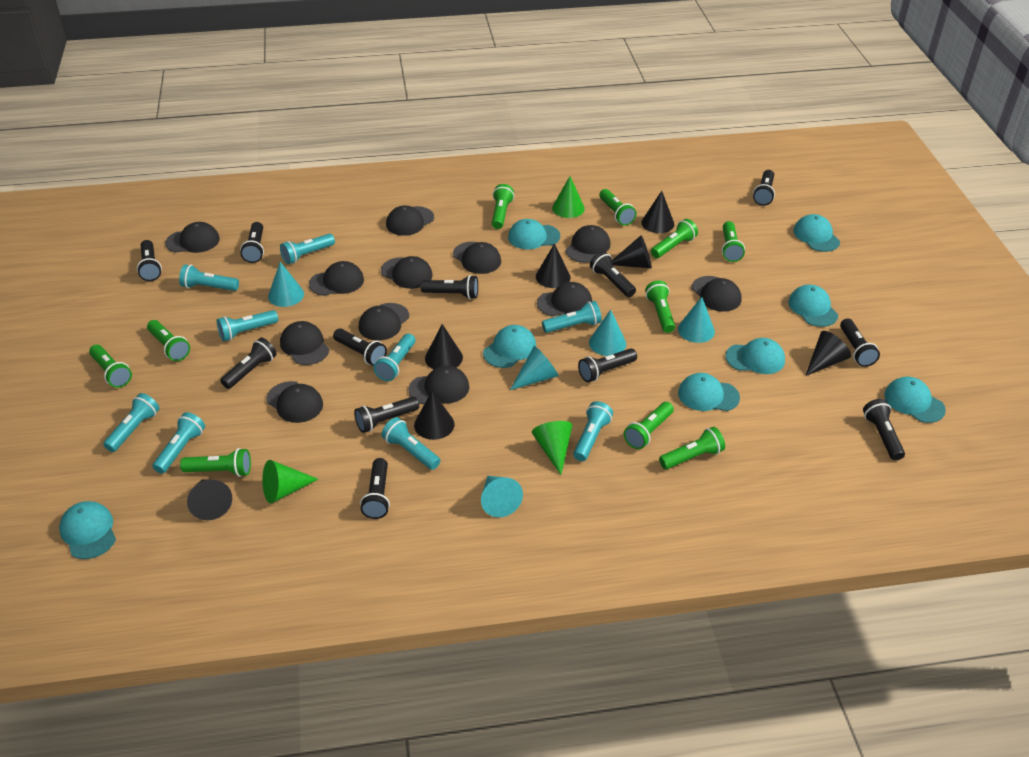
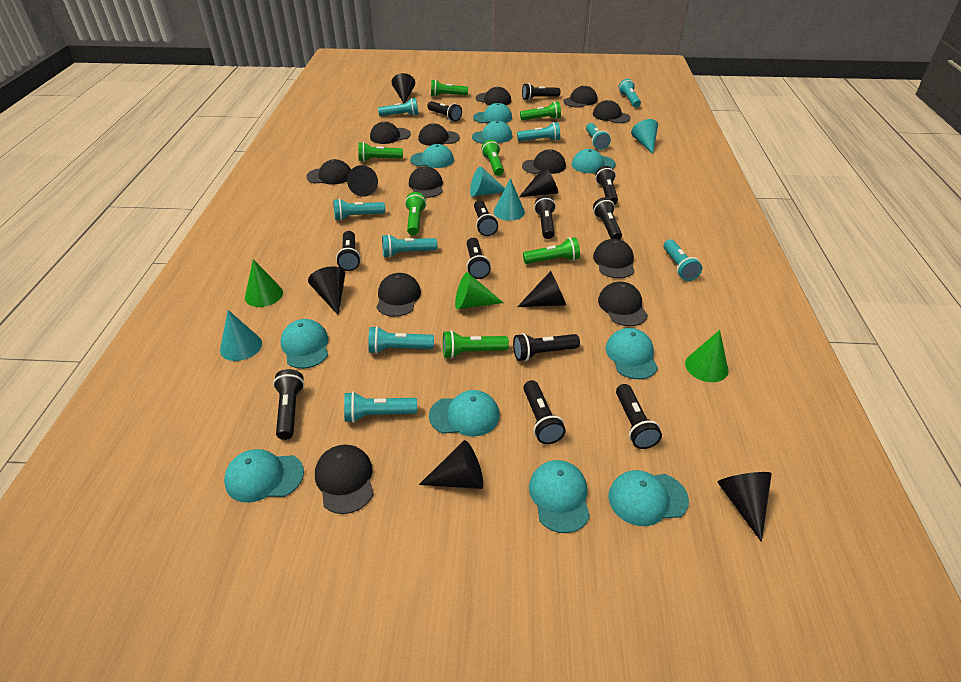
green flashlight: 10 -> 7
turquoise cap: 8 -> 10
turquoise cone: 5 -> 4

